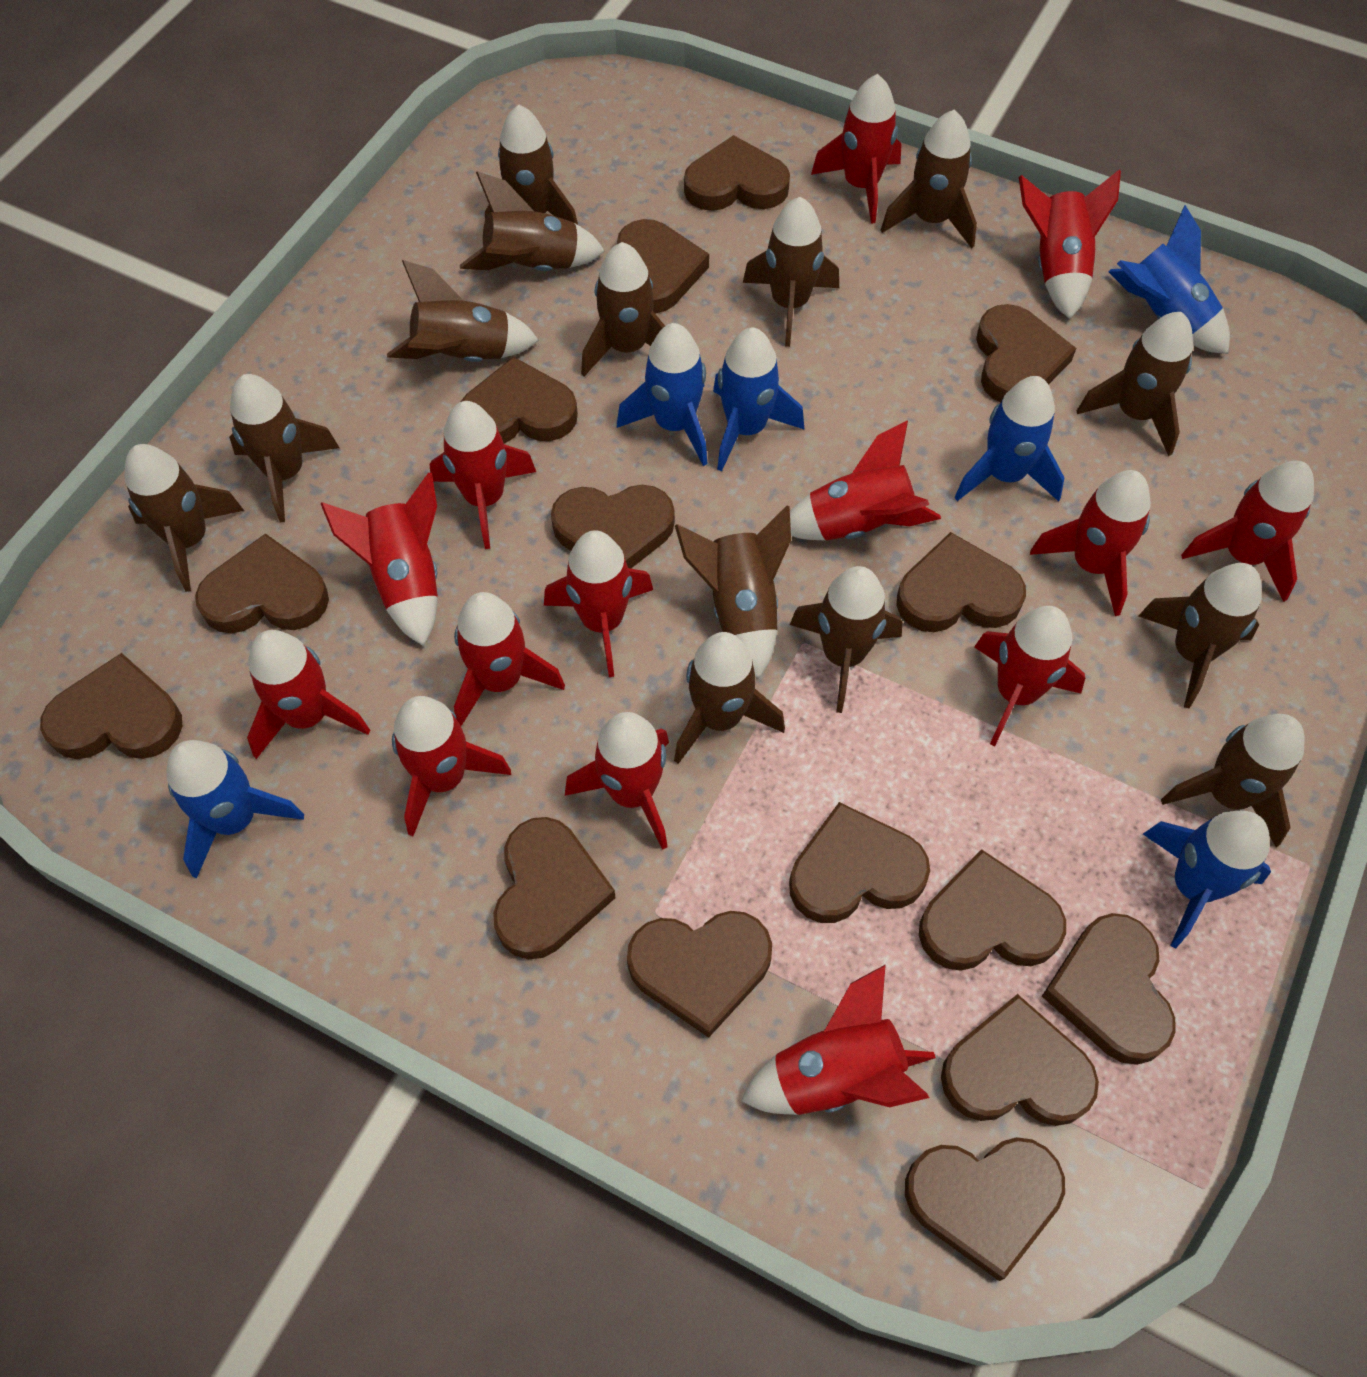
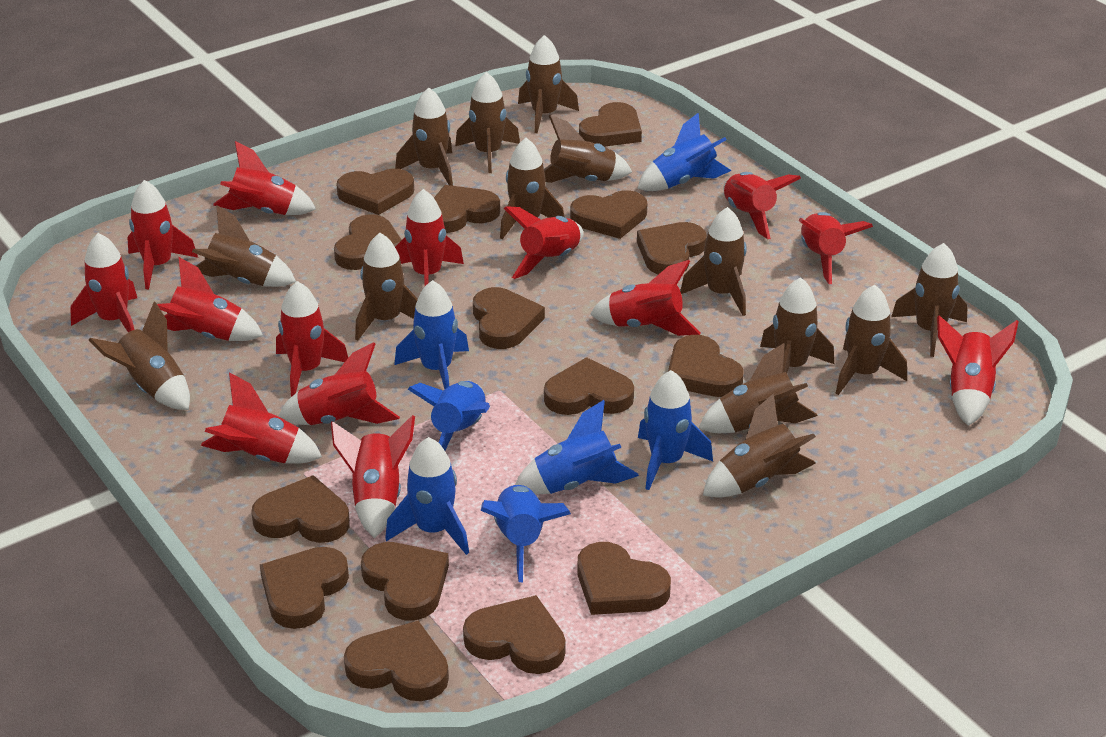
blue rocket: 6 -> 7

